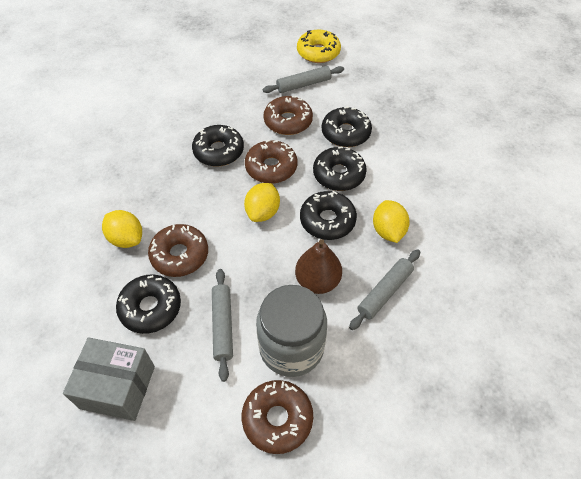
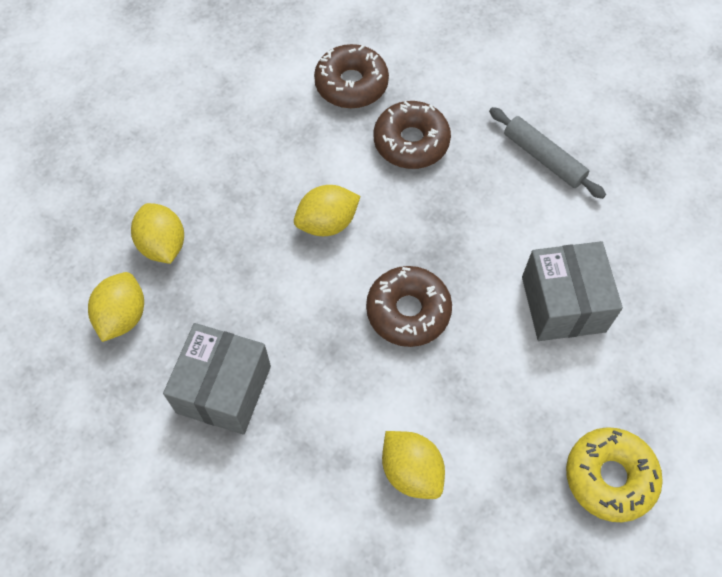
black donut: 5 -> 0
brown donut: 4 -> 3
brown pear: 1 -> 0
grey box: 1 -> 2
grey jar: 1 -> 0
grey rolling pin: 3 -> 1
yellow lemon: 3 -> 4

